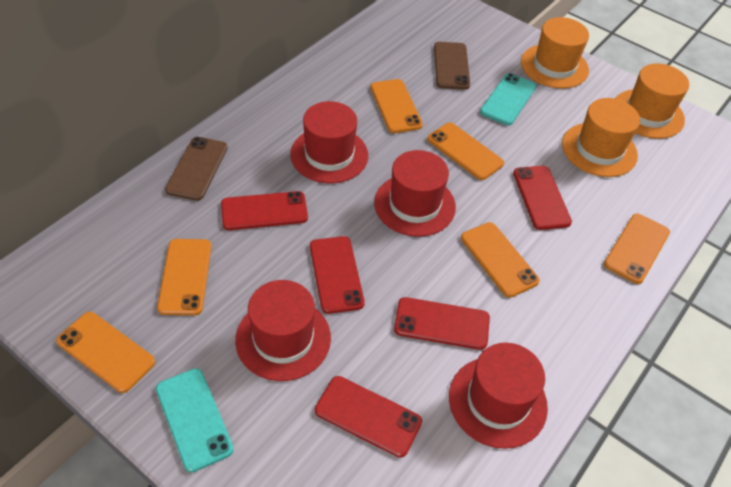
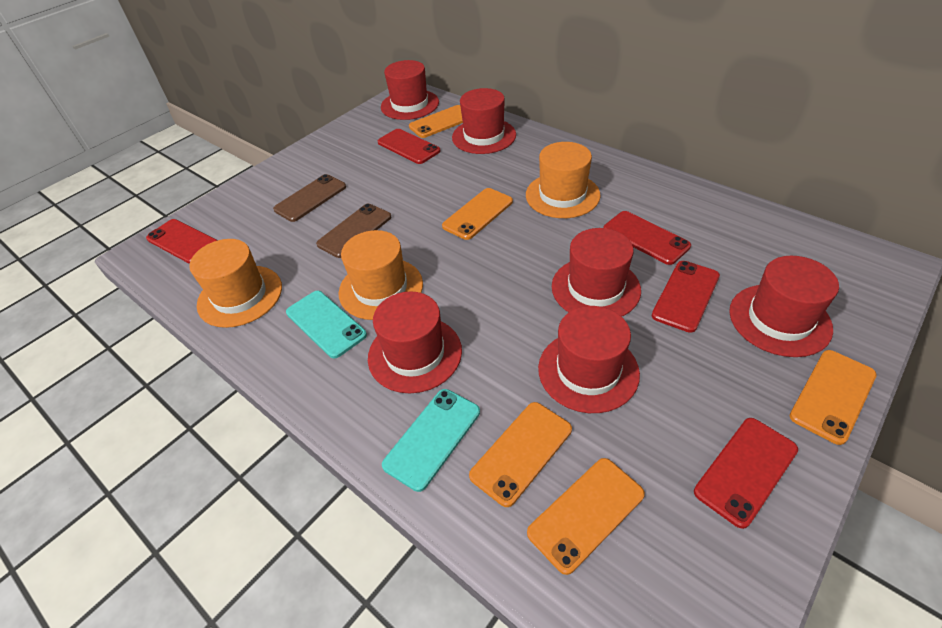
orange phone: 6 -> 5
red hat: 4 -> 6

